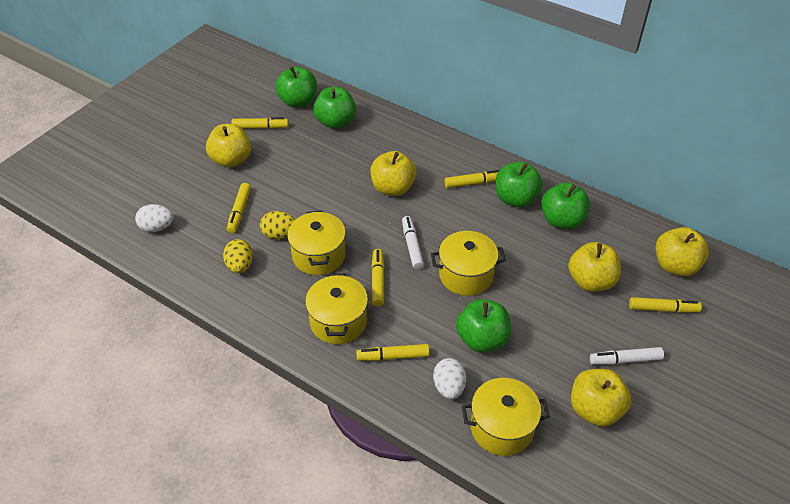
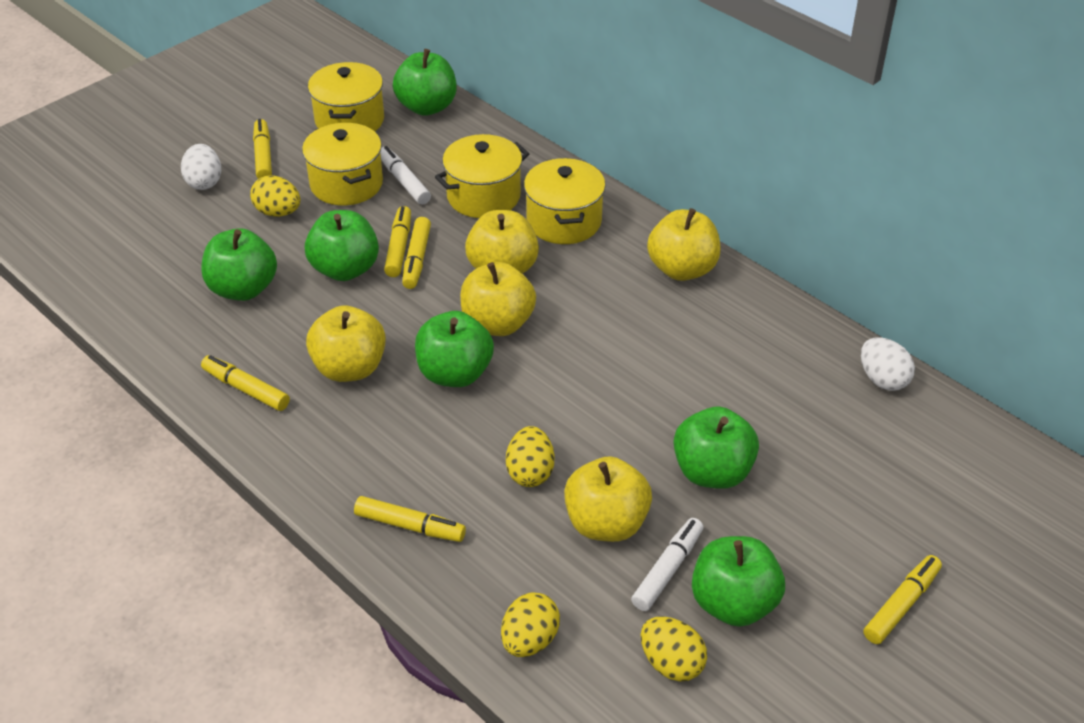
green apple: 5 -> 6
yellow egg: 2 -> 4

